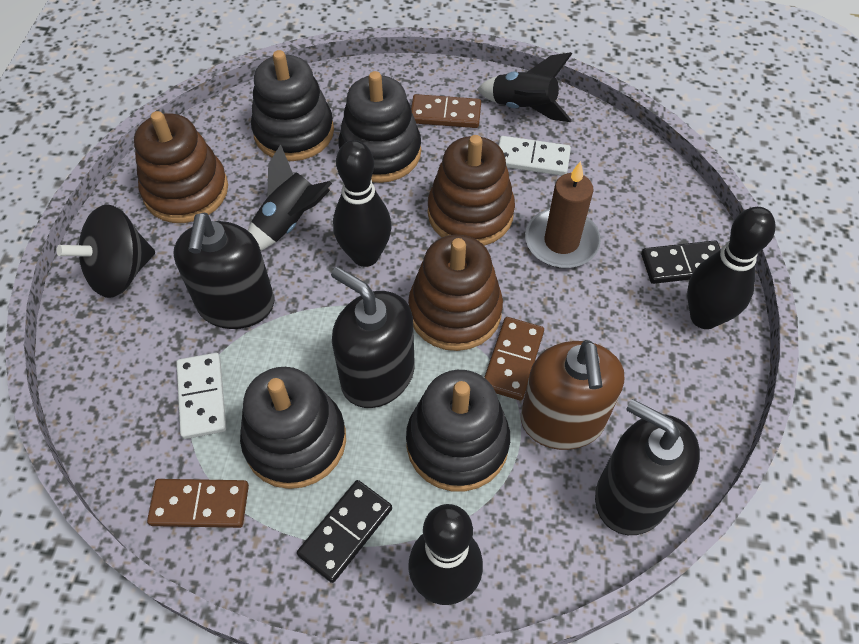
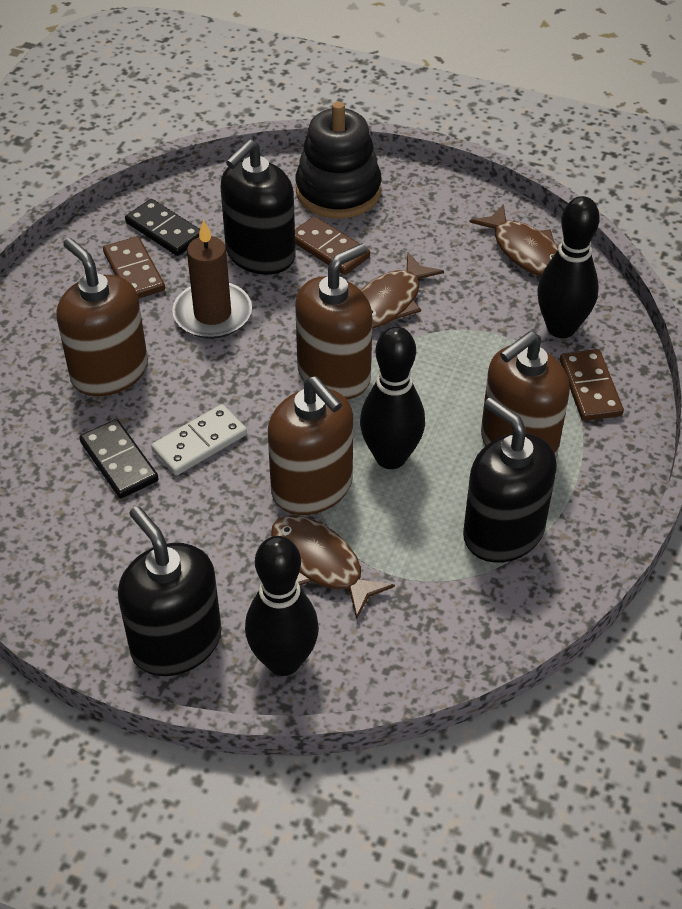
black rocket: 2 -> 0
black spinning top: 1 -> 0
black stacking toy: 4 -> 1
brown fish: 0 -> 3
brown soap dispenser: 1 -> 4
brown stacking toy: 3 -> 0
white domino: 2 -> 1

